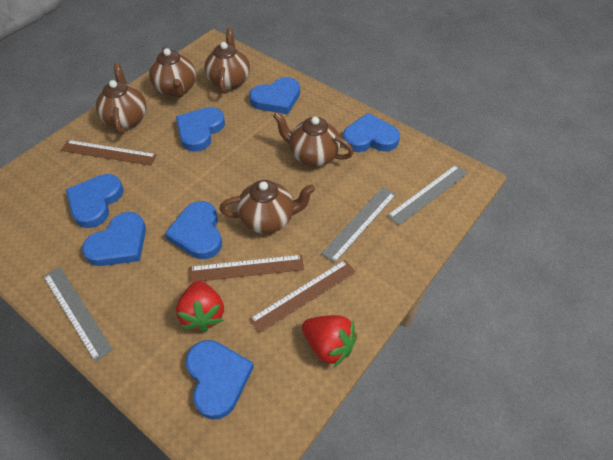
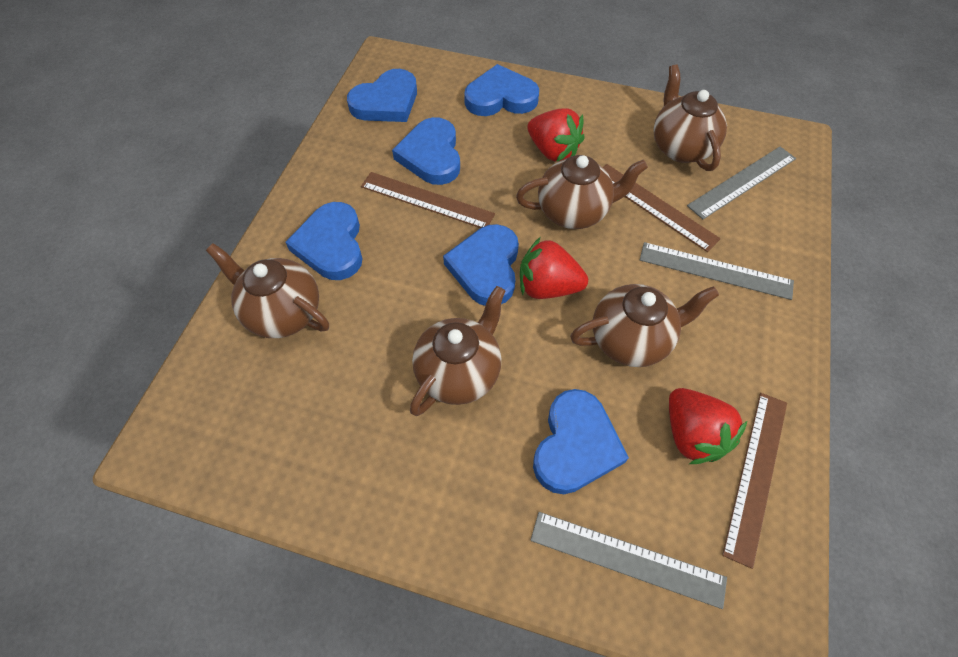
blue heart: 7 -> 6
red strawberry: 2 -> 3

